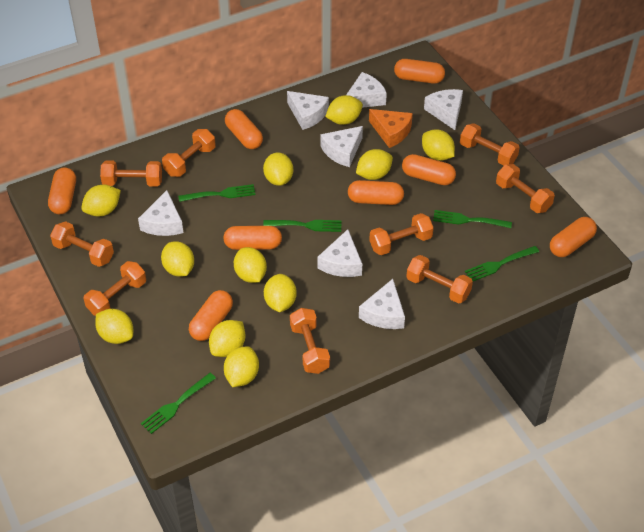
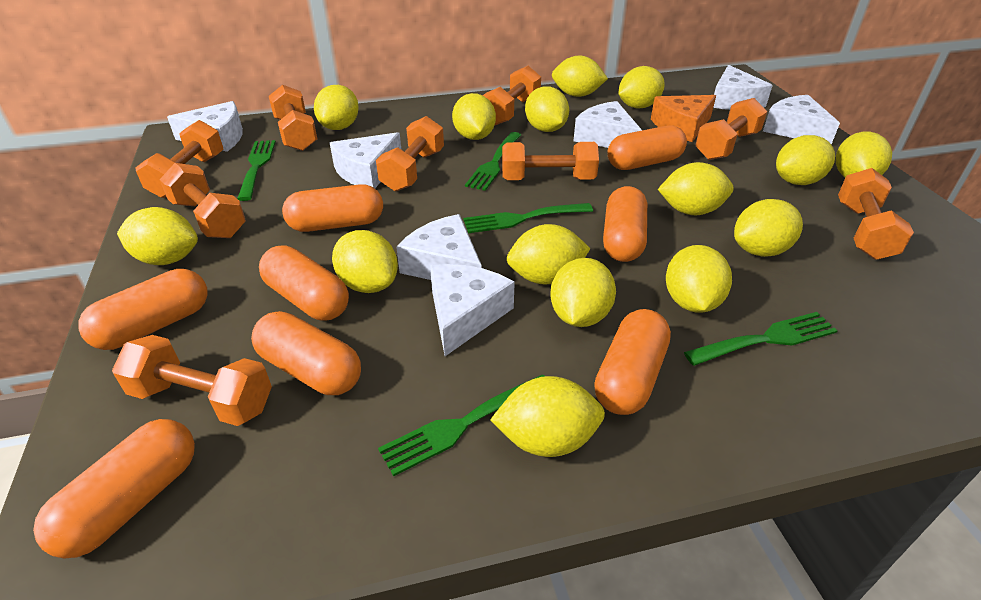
yellow lemon: 11 -> 15

